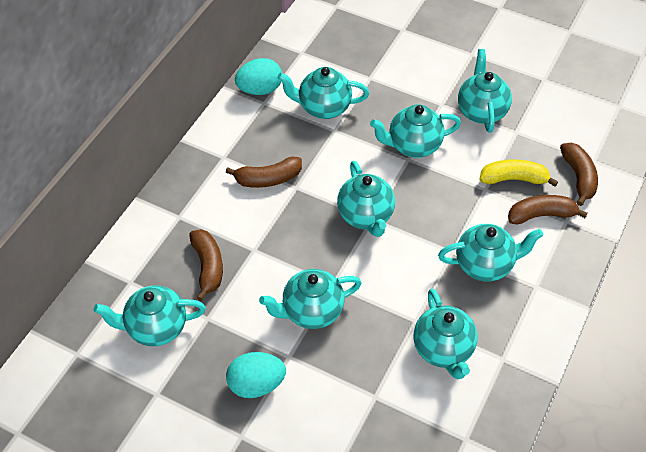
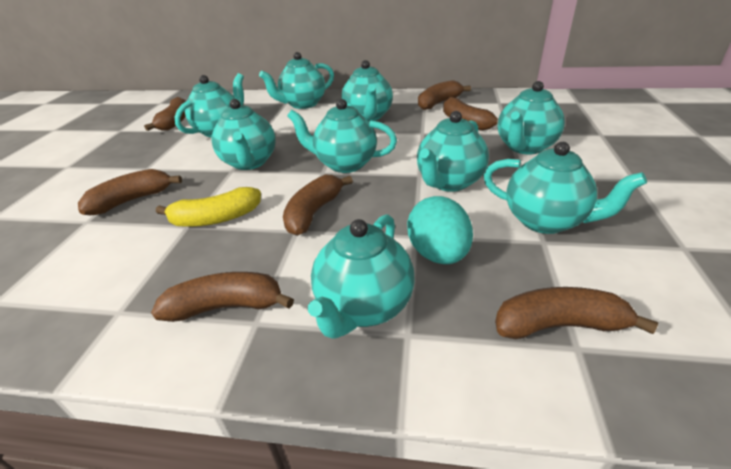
brown banana: 4 -> 7
turquoise egg: 2 -> 1
turquoise teapot: 8 -> 9

